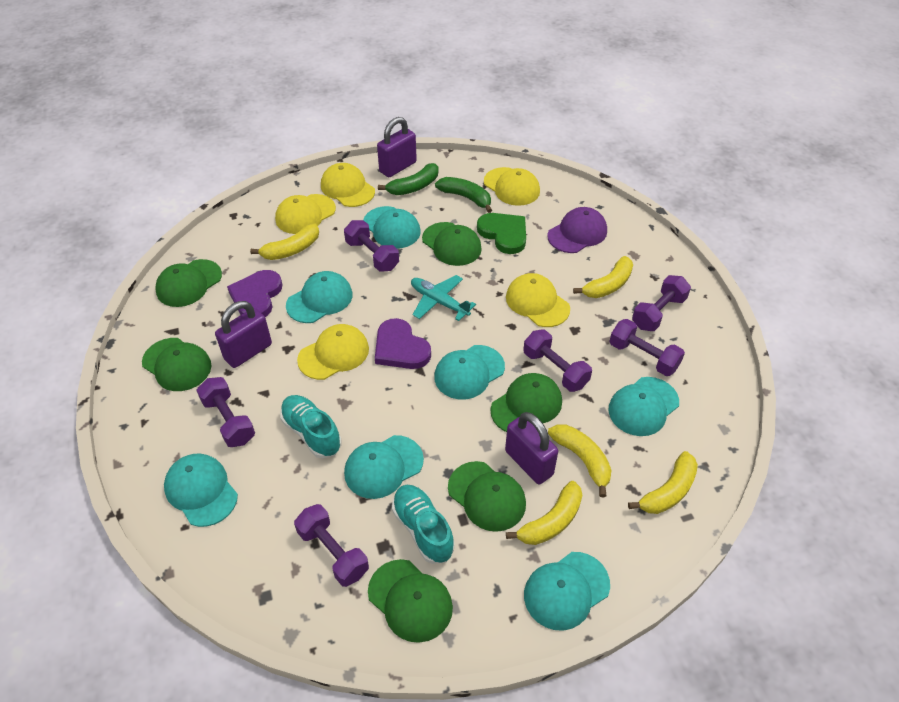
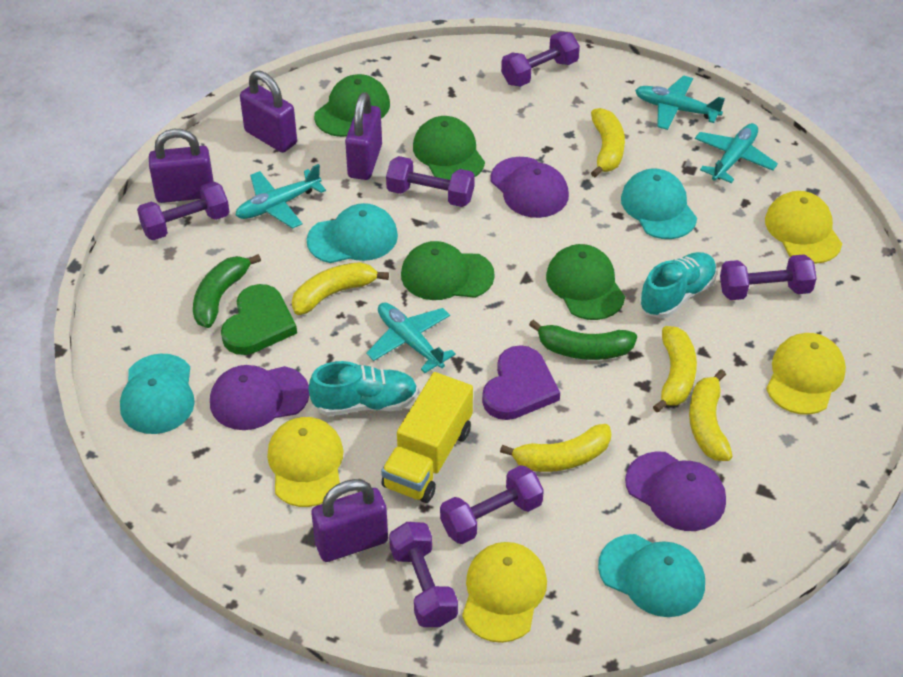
green cap: 6 -> 4
purple cap: 1 -> 3
purple heart: 2 -> 1
purple padlock: 3 -> 4
turquoise cap: 7 -> 4
turquoise plane: 1 -> 4
yellow cap: 5 -> 4
yellow truck: 0 -> 1

